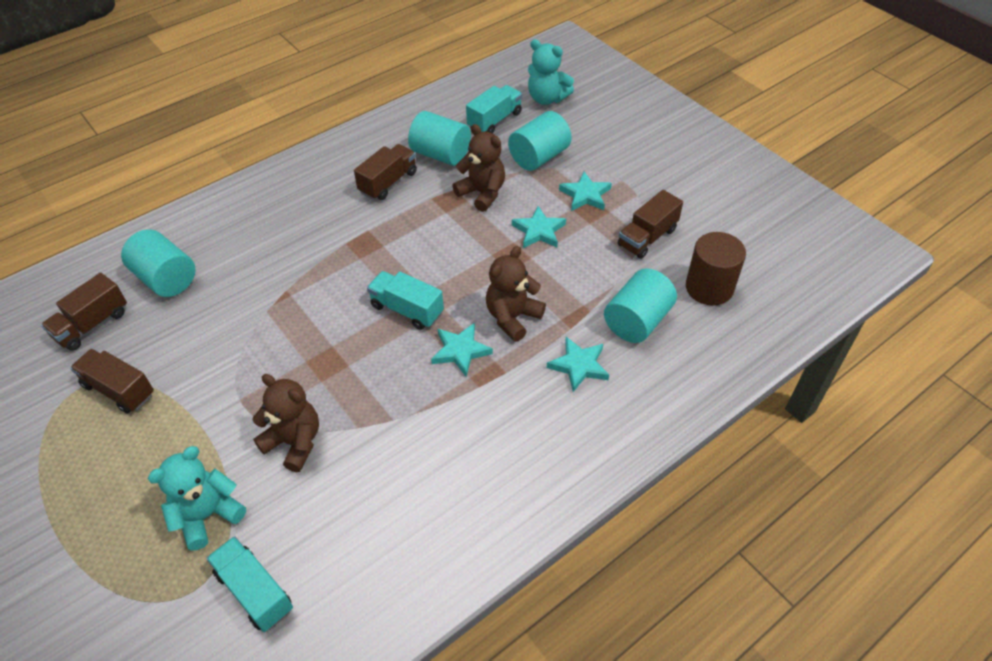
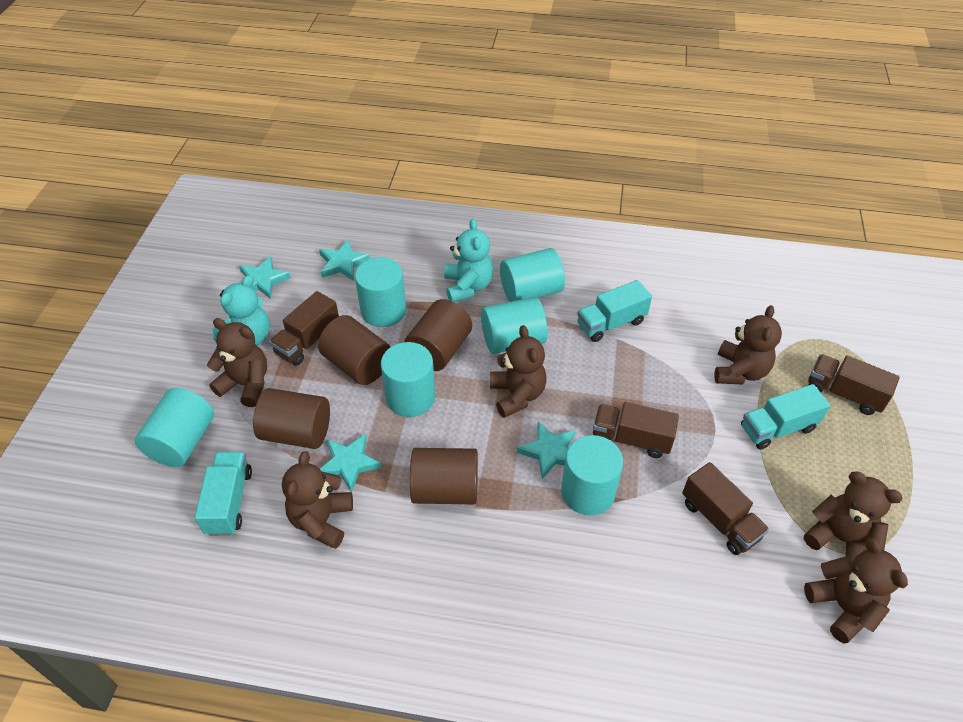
brown cylinder: 1 -> 4
brown teddy bear: 3 -> 6
turquoise cylinder: 4 -> 6

